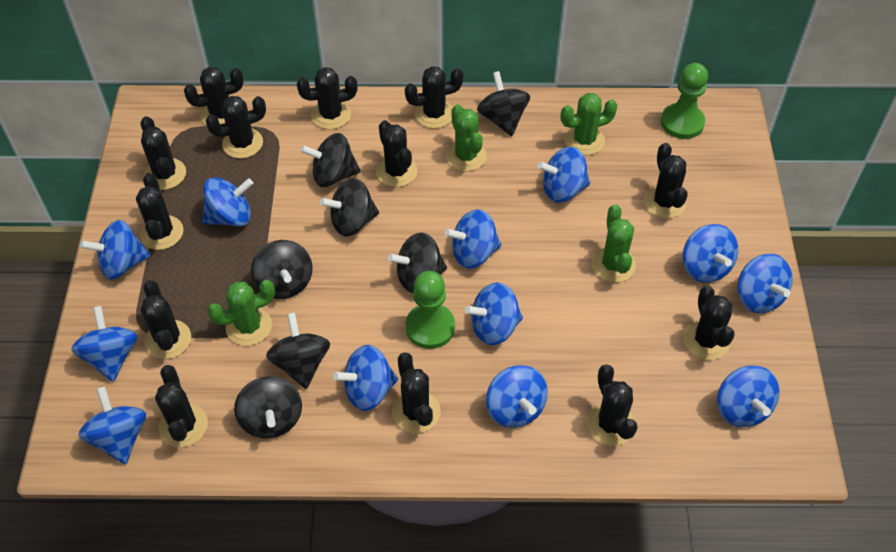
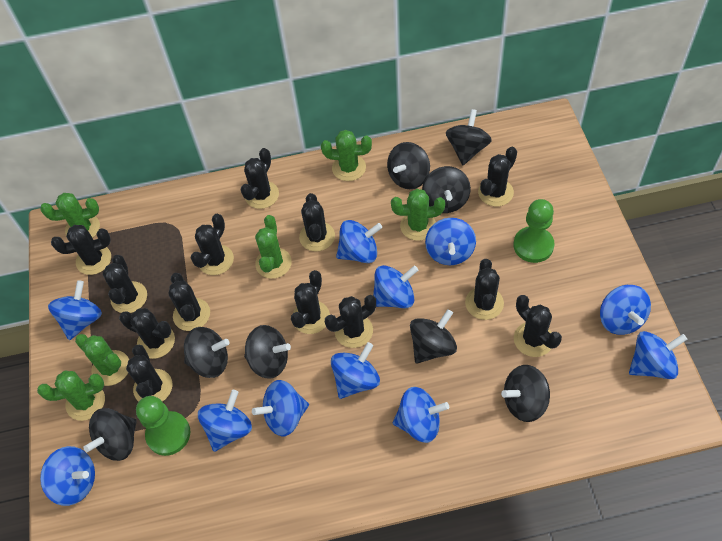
black spinning top: 7 -> 8
blue spinning top: 12 -> 11
green cactus: 4 -> 6

